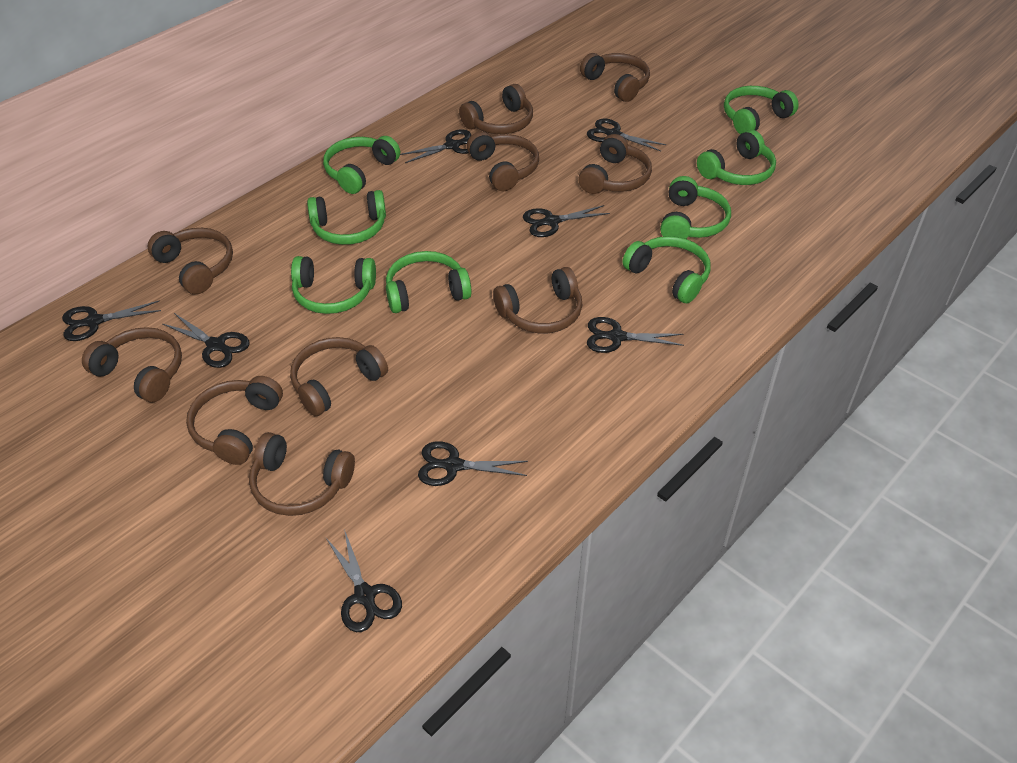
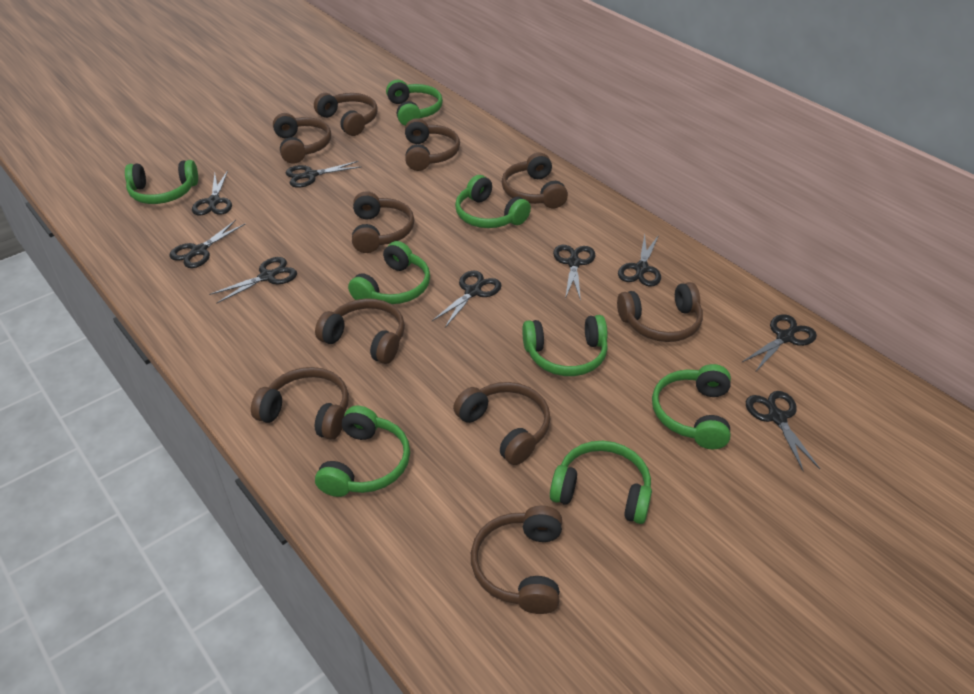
black scissors: 8 -> 9

